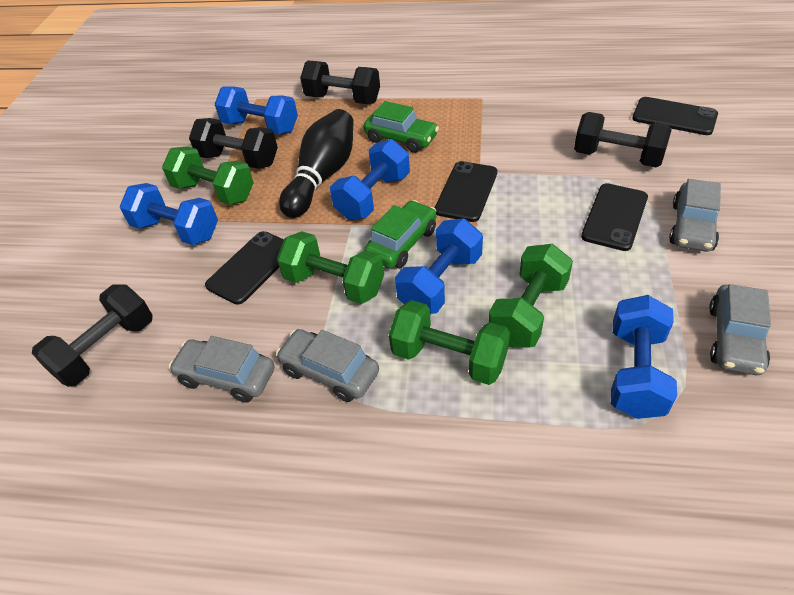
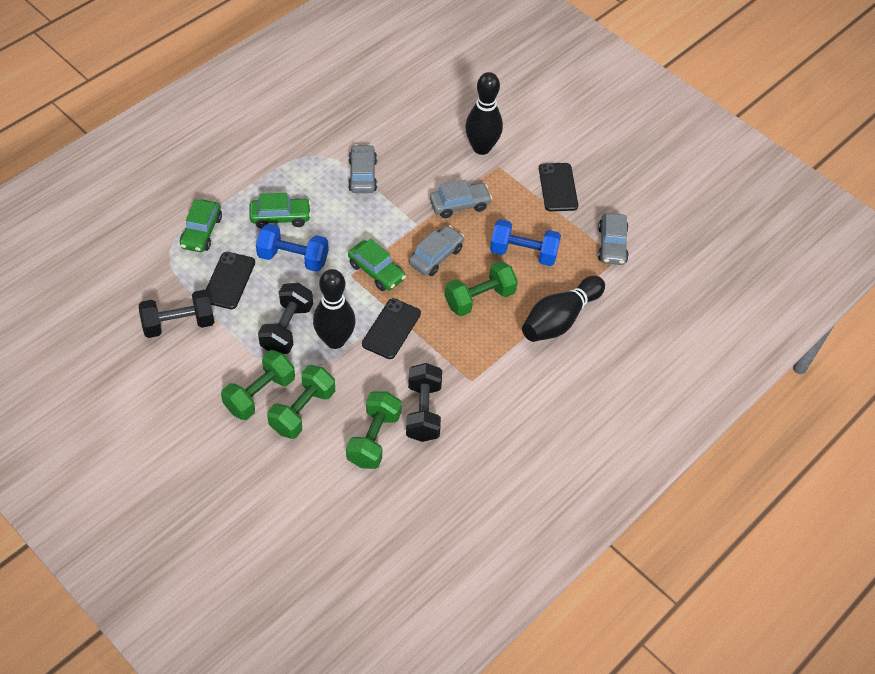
black bowling pin: 1 -> 3
black dumbbell: 4 -> 3
black phone: 4 -> 3
blue dumbbell: 5 -> 2
green car: 2 -> 3

